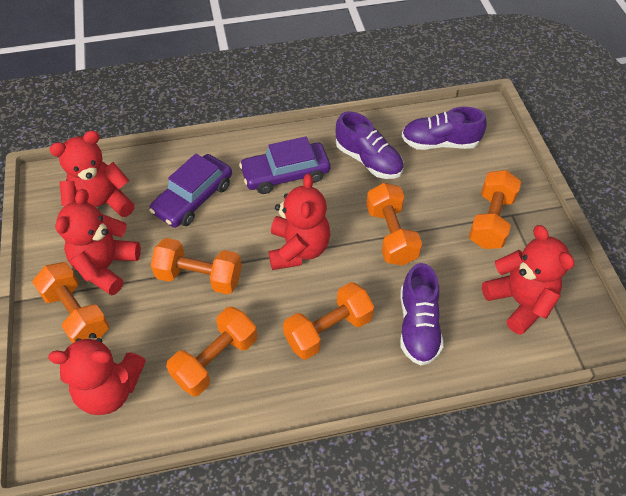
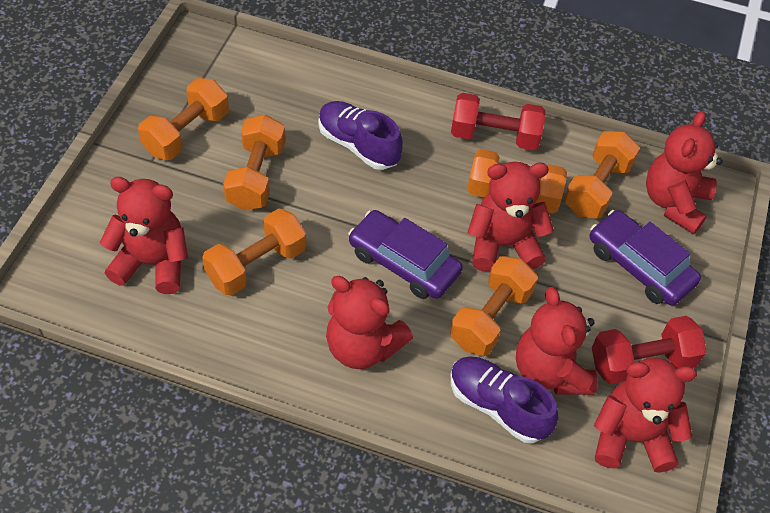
purple shoe: 3 -> 2
red dumbbell: 0 -> 2
red teddy bear: 5 -> 6

